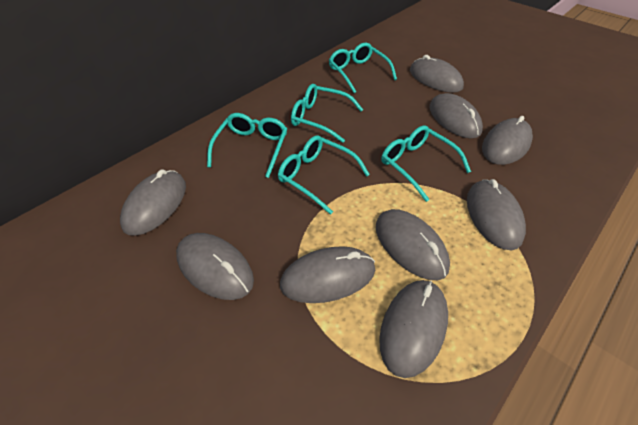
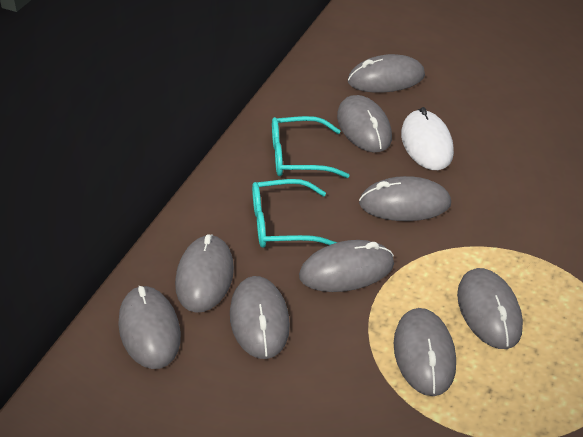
turquoise glasses: 5 -> 2
white mouse: 0 -> 1

